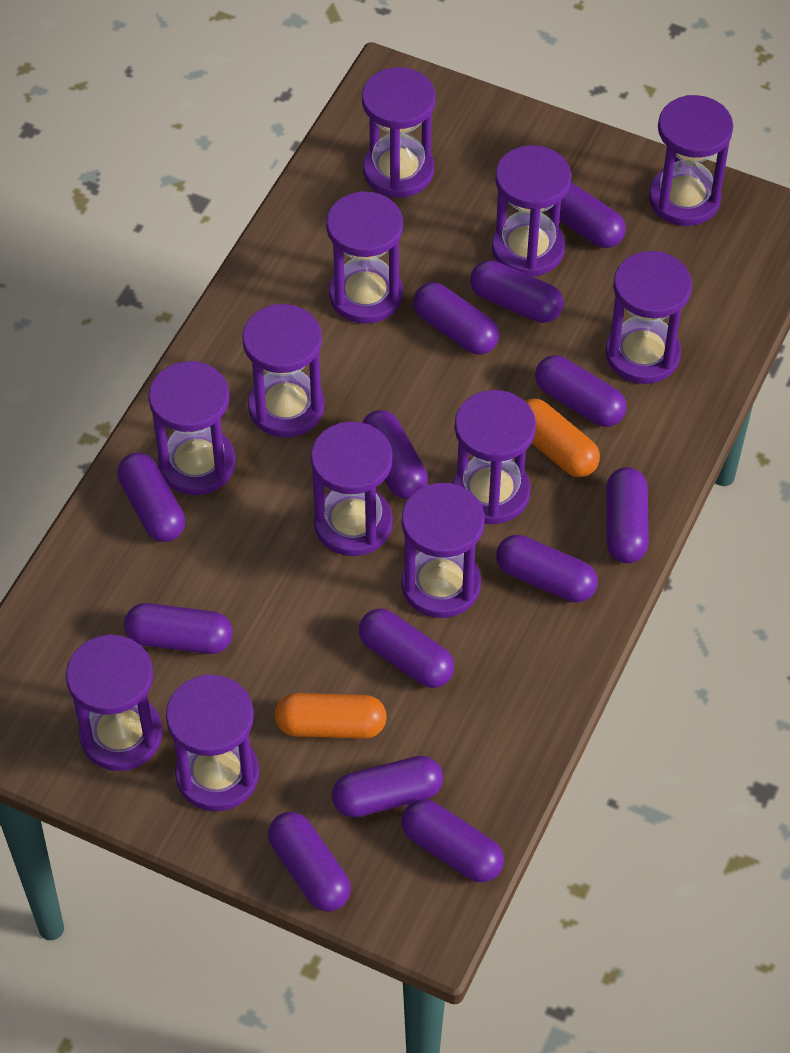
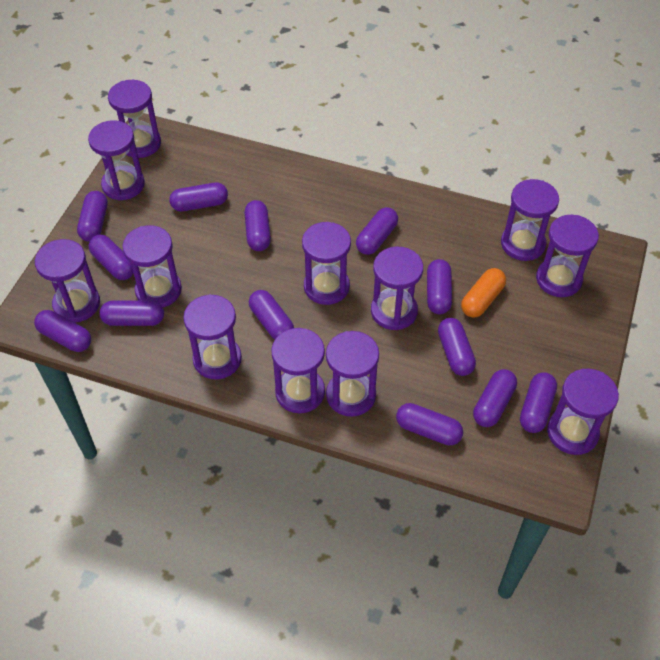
orange capsule: 2 -> 1

